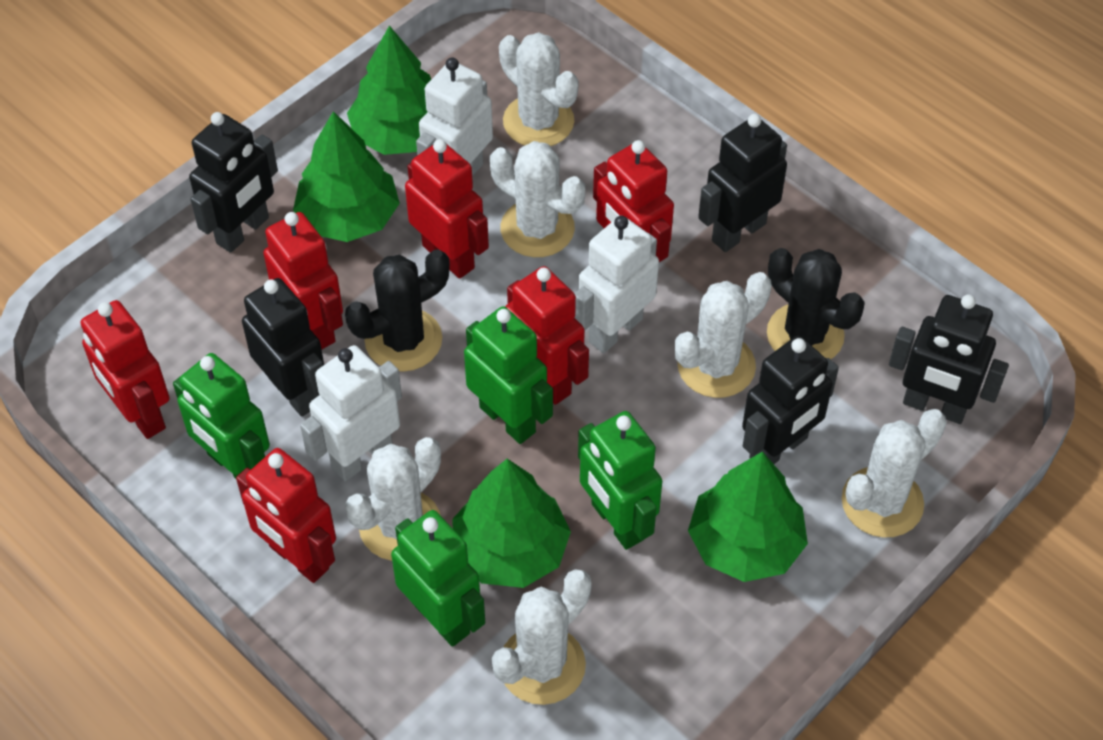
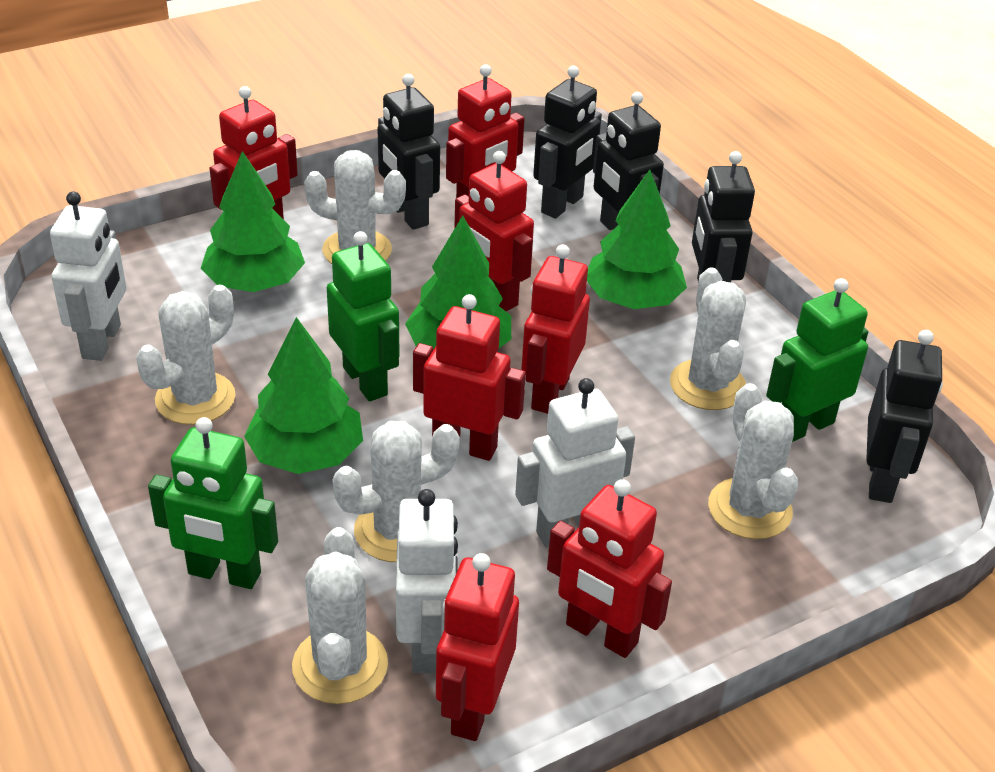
black cactus: 2 -> 0
green robot: 4 -> 3
red robot: 6 -> 7

